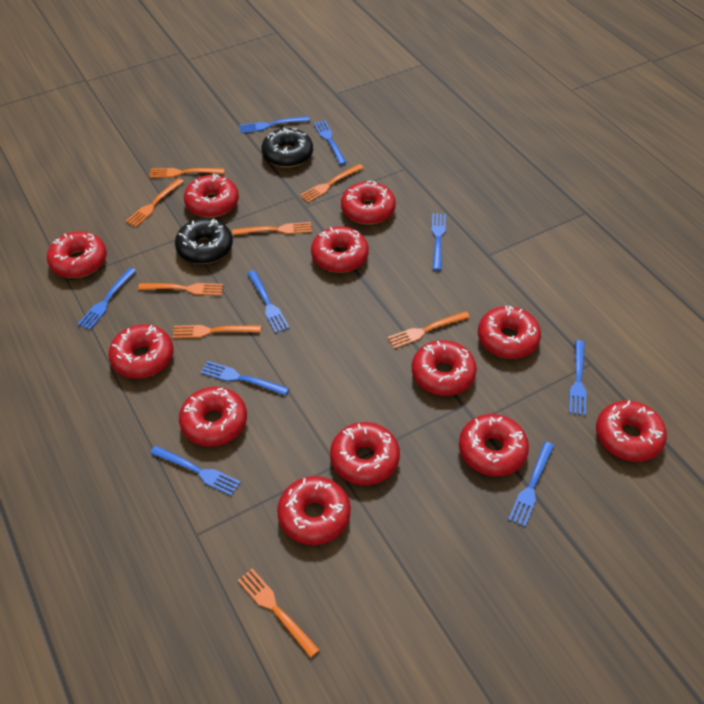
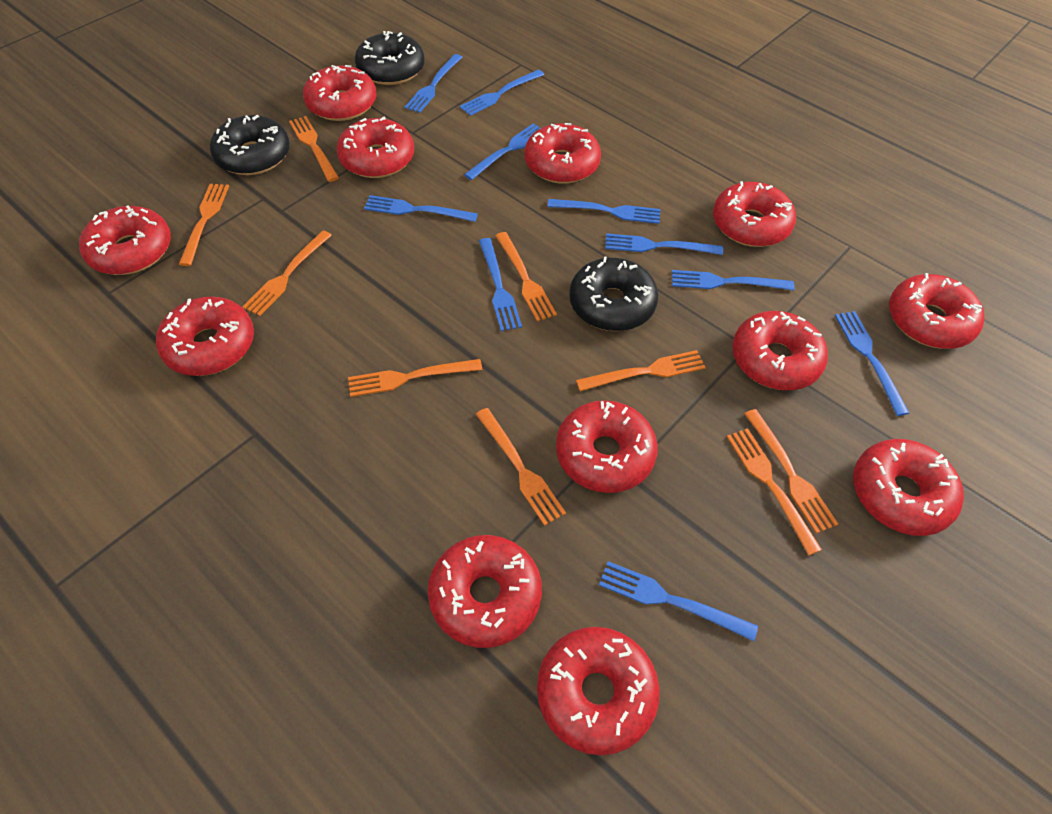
black donut: 2 -> 3
blue fork: 9 -> 10
orange fork: 8 -> 9

